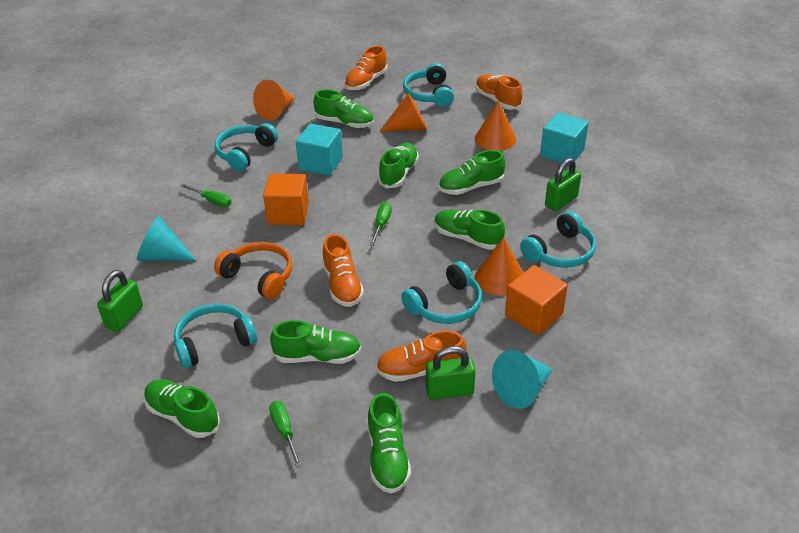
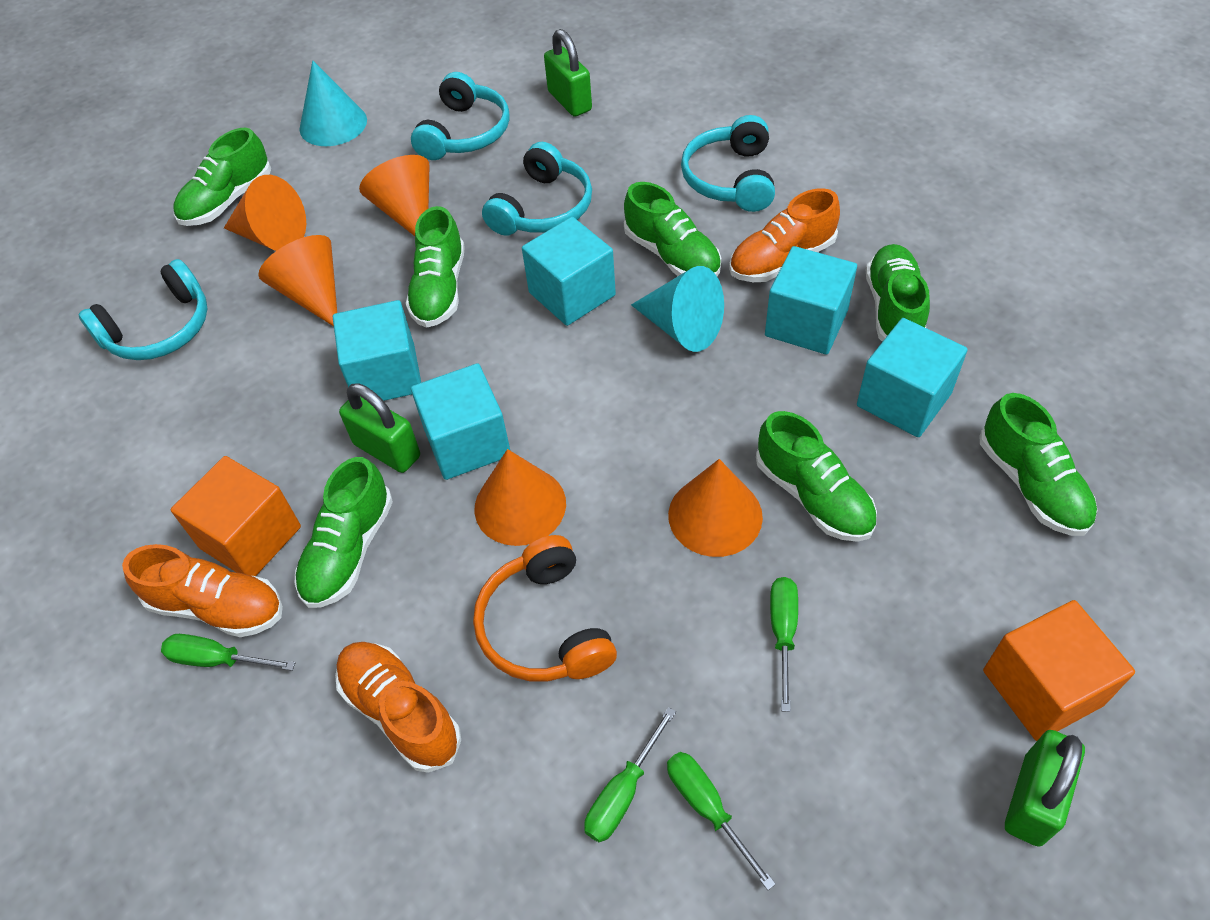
green screwdriver: 3 -> 4
orange cone: 4 -> 5
orange shoe: 4 -> 3
turquoise cube: 2 -> 5
turquoise headphones: 5 -> 4

